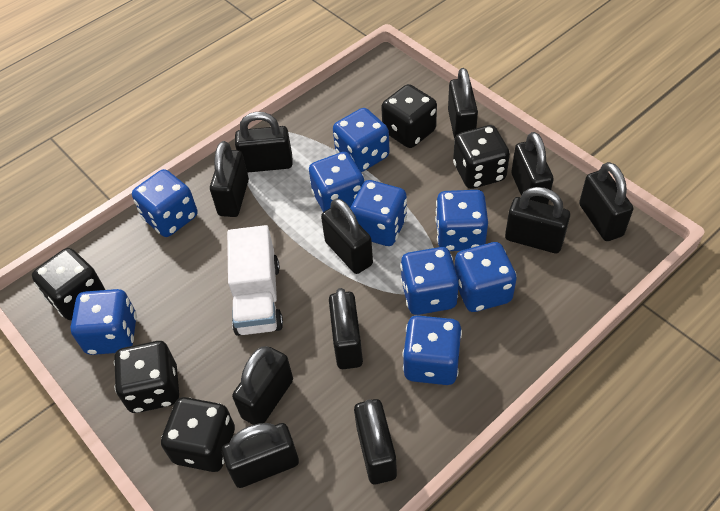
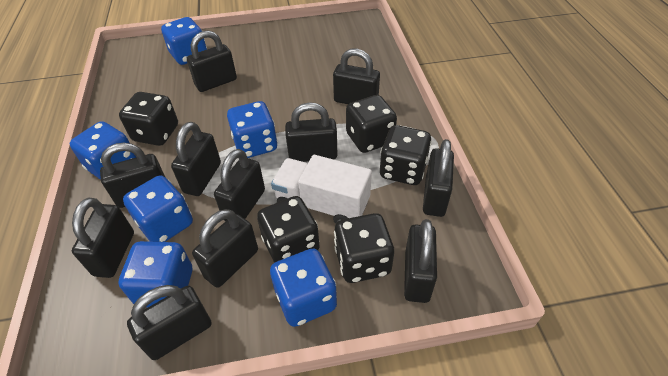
blue dice: 9 -> 6

